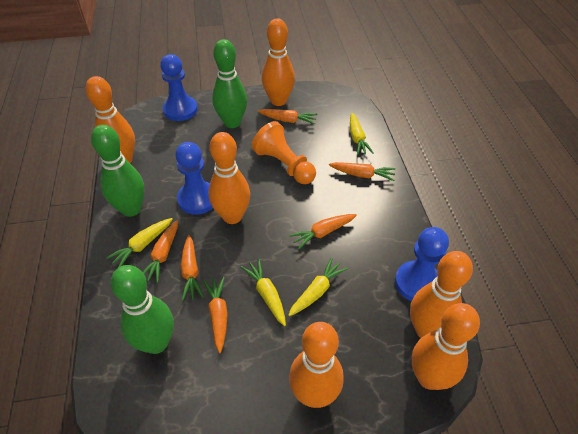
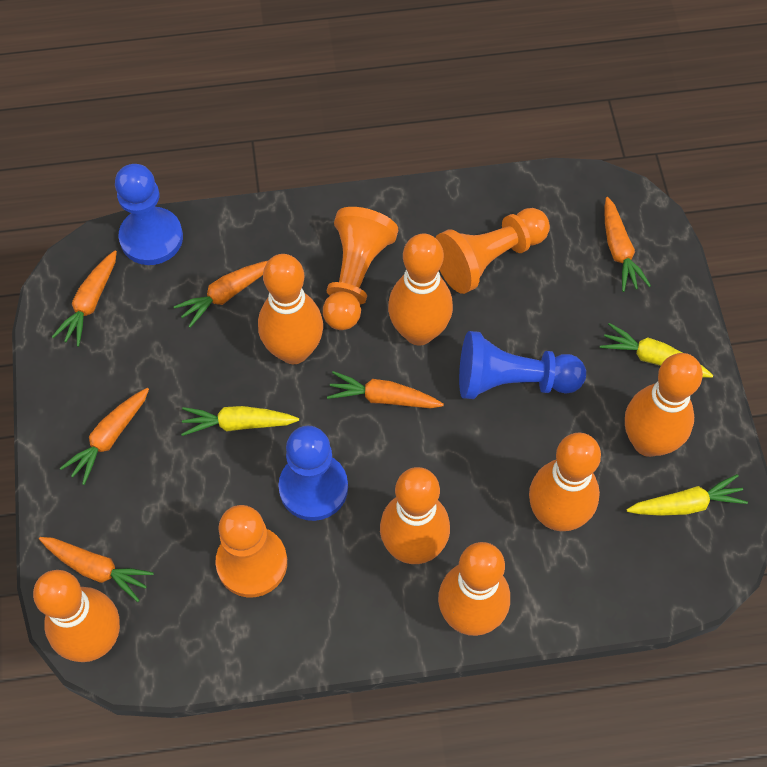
green bowling pin: 3 -> 0
orange bowling pin: 6 -> 7
orange pawn: 1 -> 3
yellow carrot: 4 -> 3

